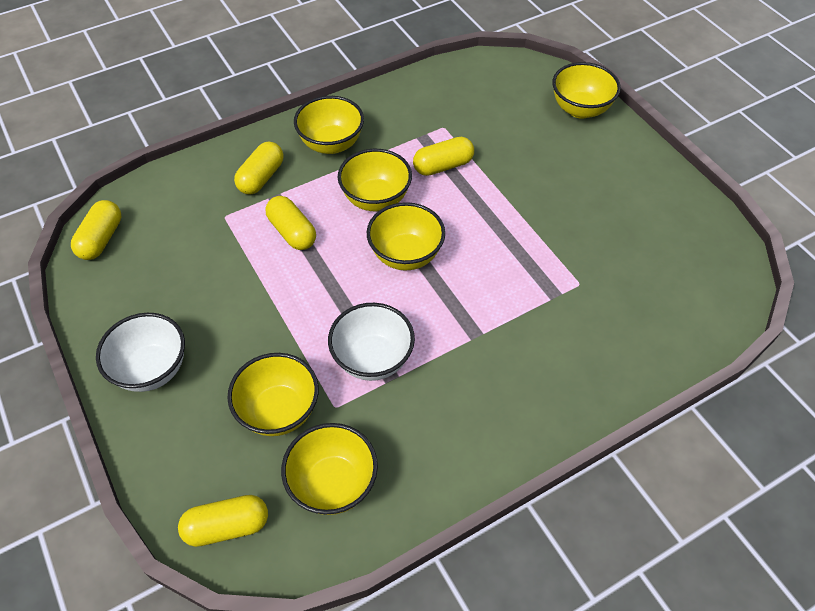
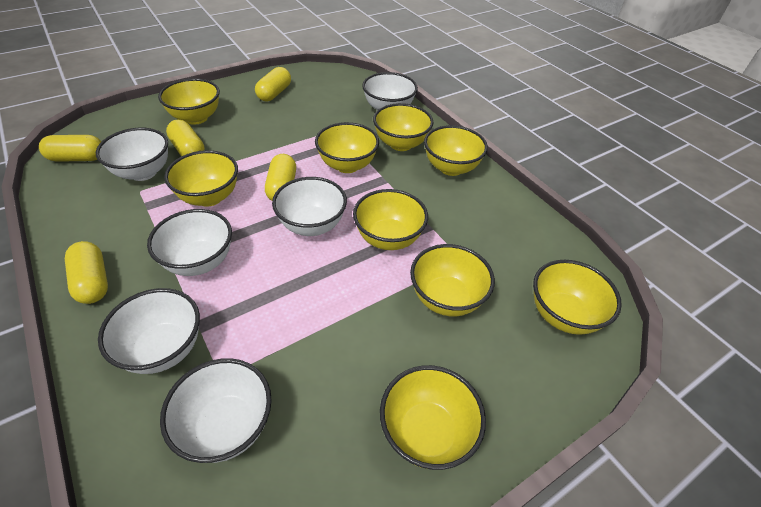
white bowl: 2 -> 6
yellow bowl: 6 -> 9

